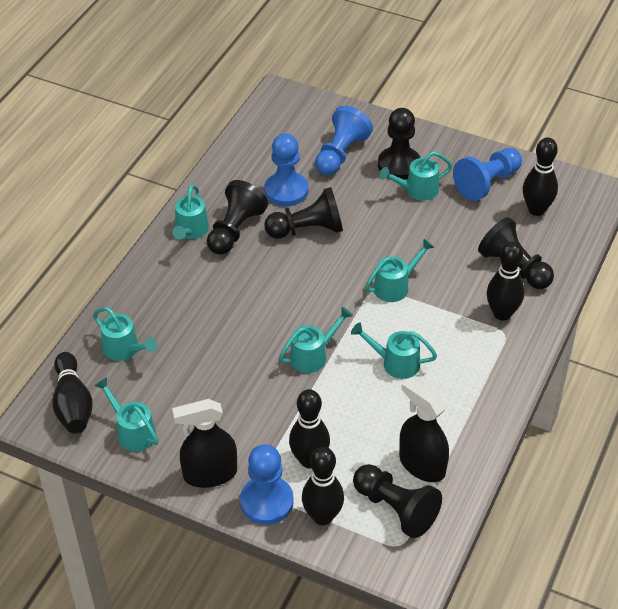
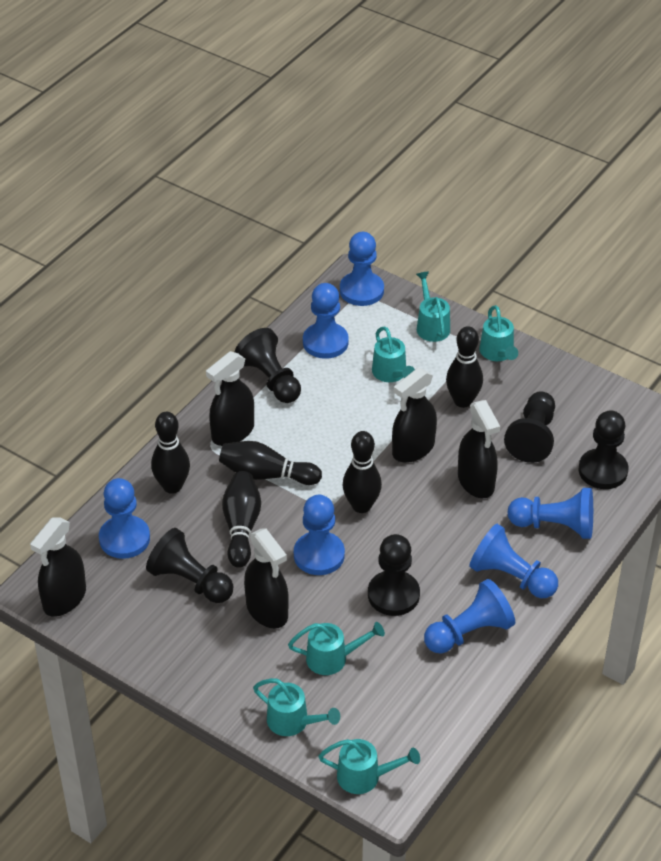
black spray bottle: 2 -> 5
blue pawn: 4 -> 7
turquoise watering can: 7 -> 6

